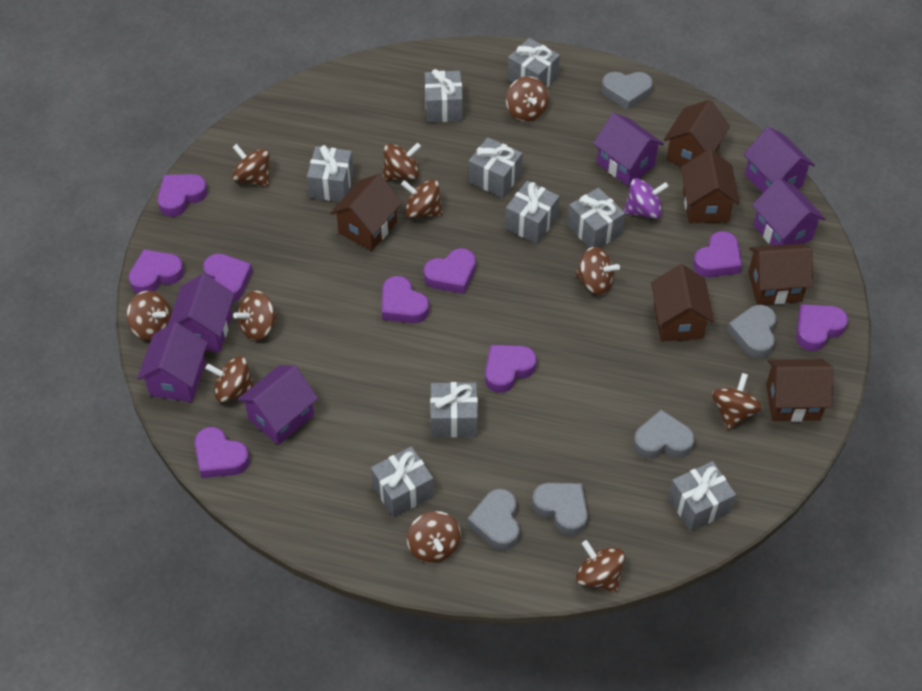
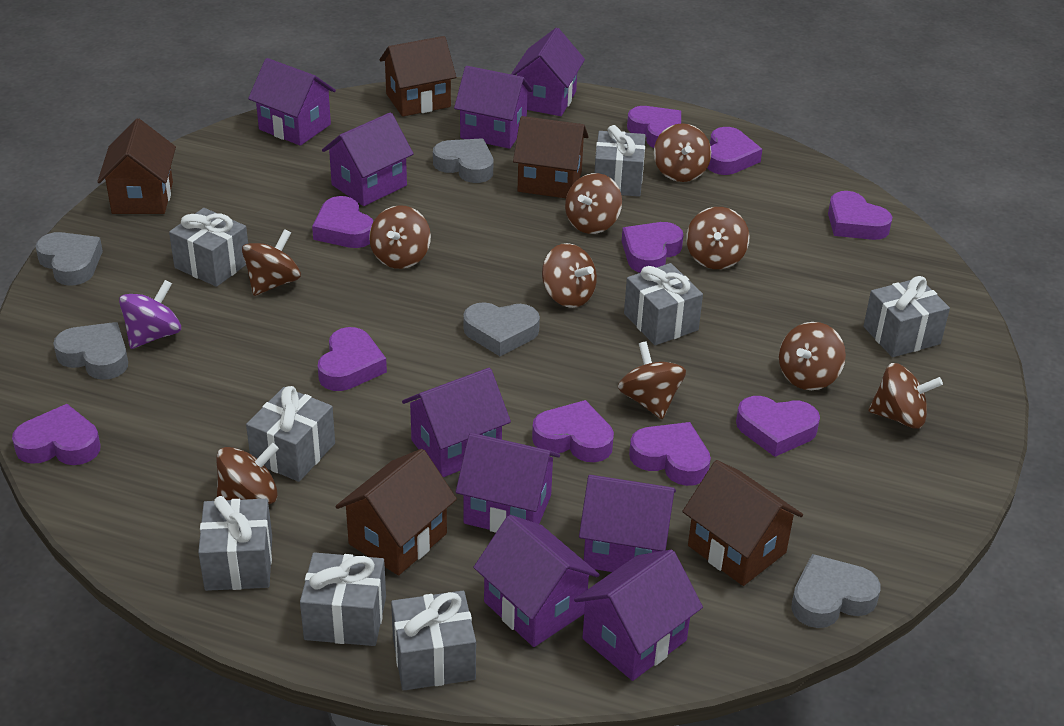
brown house: 6 -> 5
brown spinning top: 11 -> 10
grey gift: 9 -> 8
purple heart: 9 -> 10
purple house: 6 -> 9

